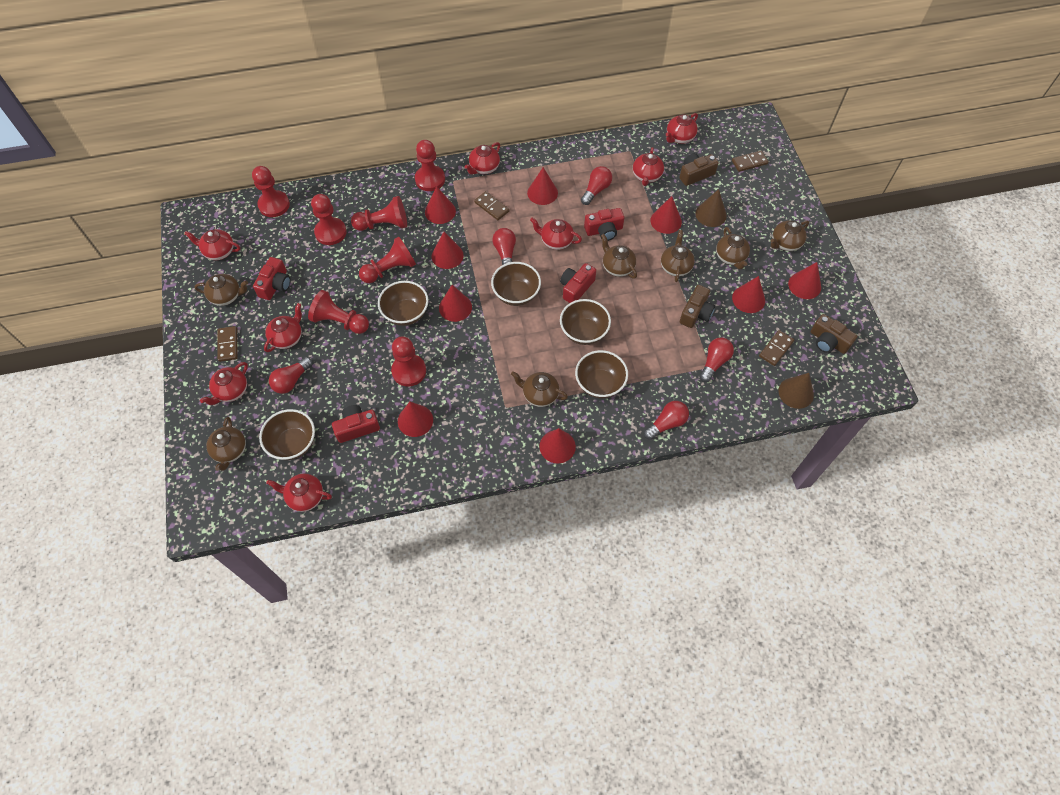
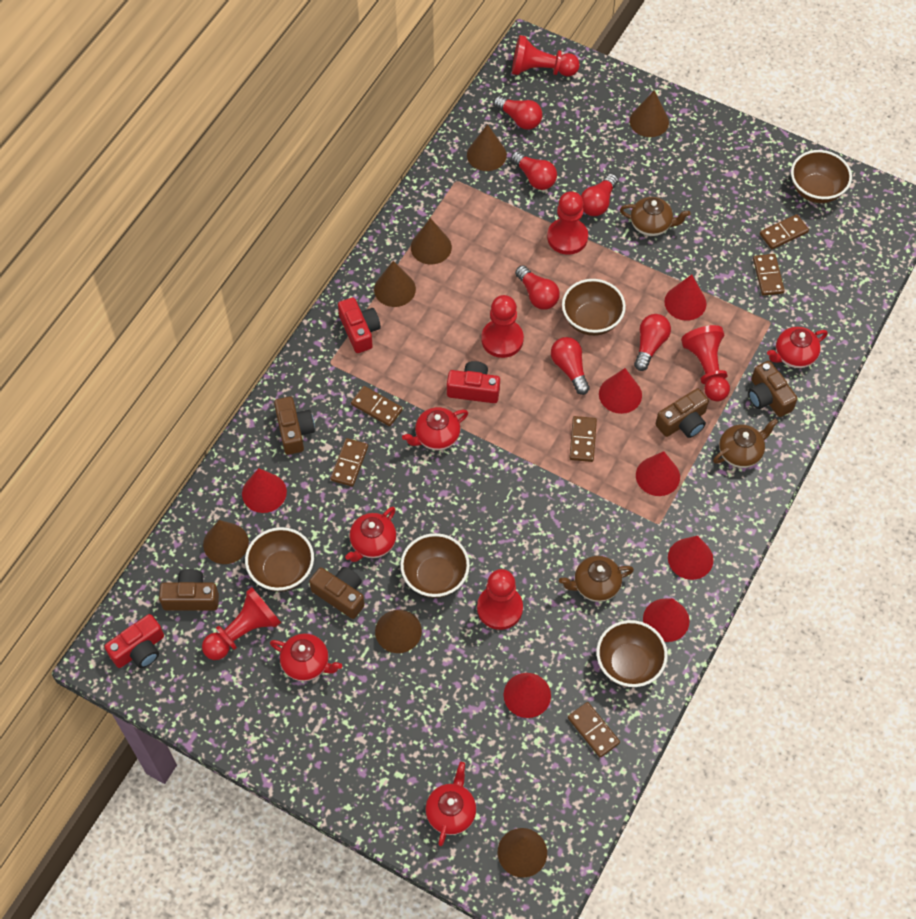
brown camera: 3 -> 5
brown cone: 2 -> 7
brown domino: 4 -> 6
brown teapot: 7 -> 3
red camera: 4 -> 3
red cone: 9 -> 7
red light bulb: 5 -> 6
red pawn: 7 -> 6
red teapot: 8 -> 5

